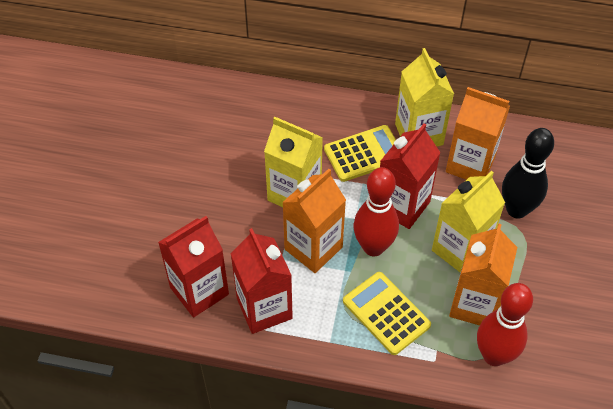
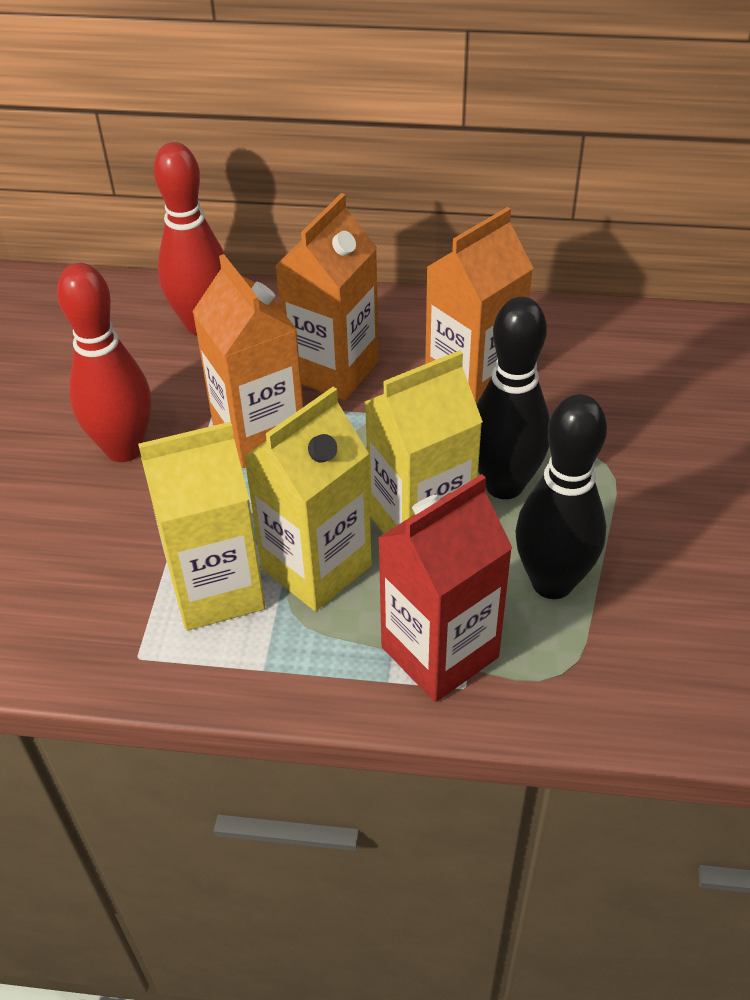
black bowling pin: 1 -> 2
red carton: 3 -> 1
yellow calculator: 2 -> 0

